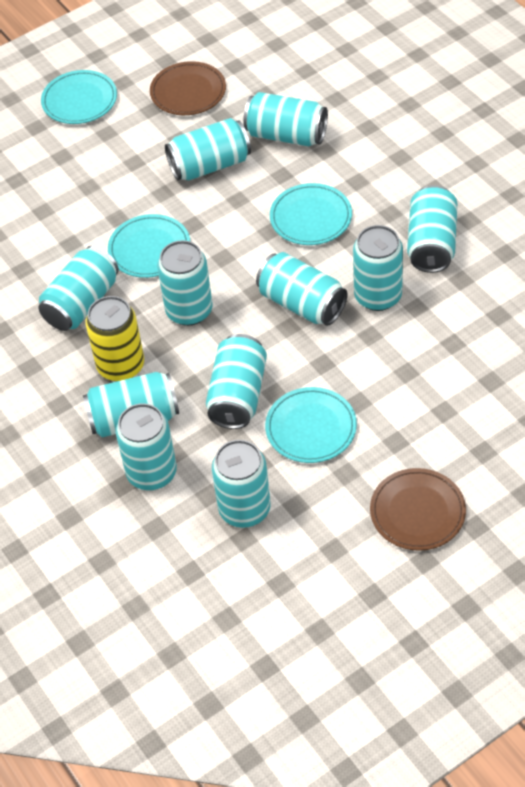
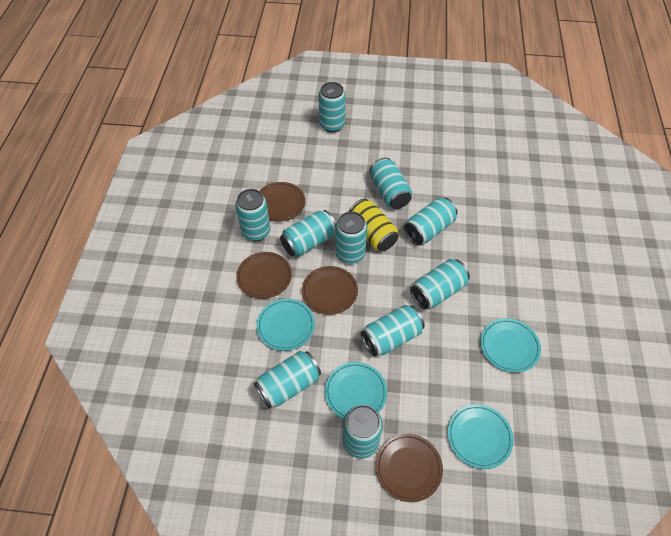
brown plate: 2 -> 4
turquoise can: 11 -> 10

